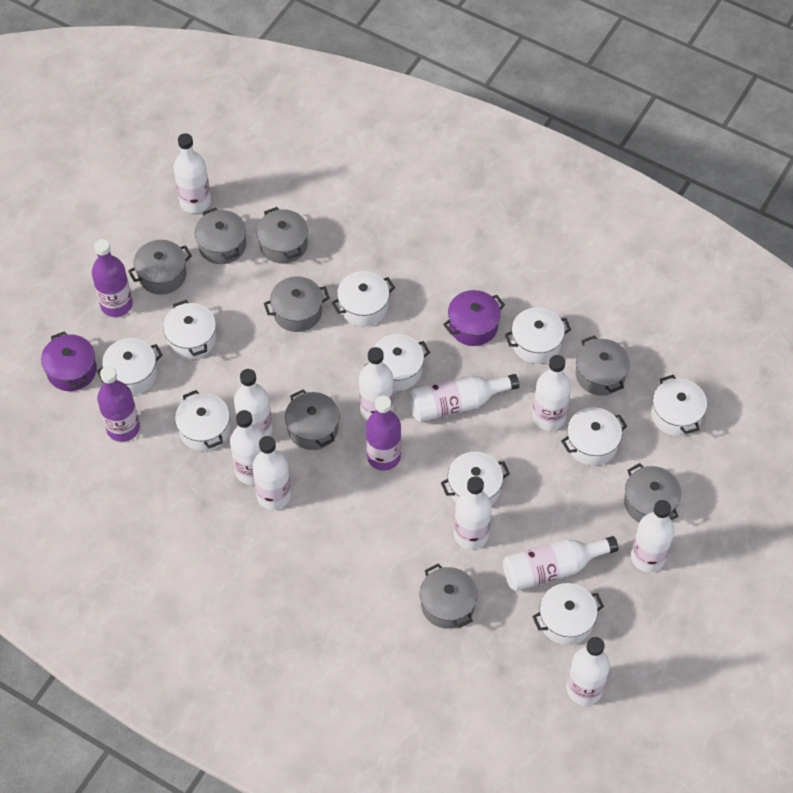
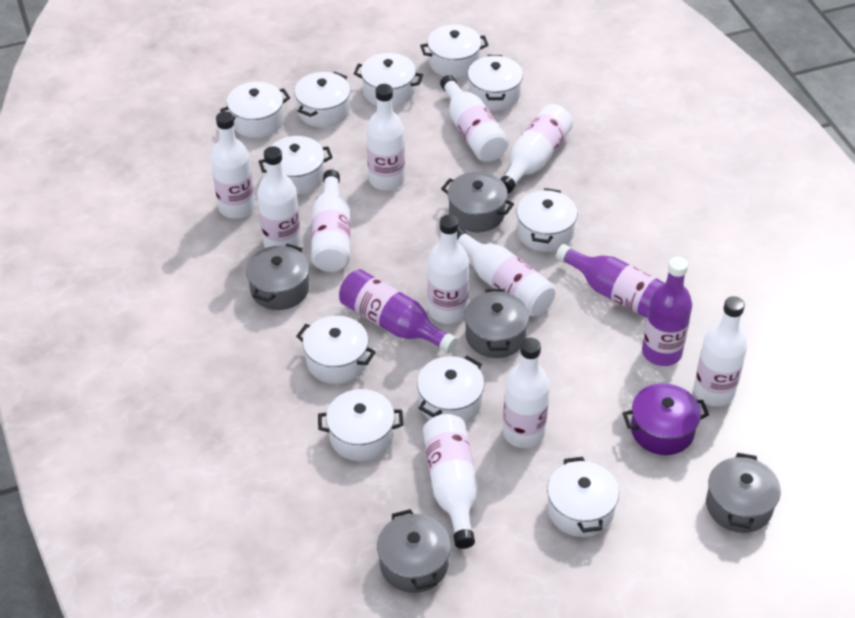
grey pot: 8 -> 5
purple pot: 2 -> 1
white pot: 10 -> 11

